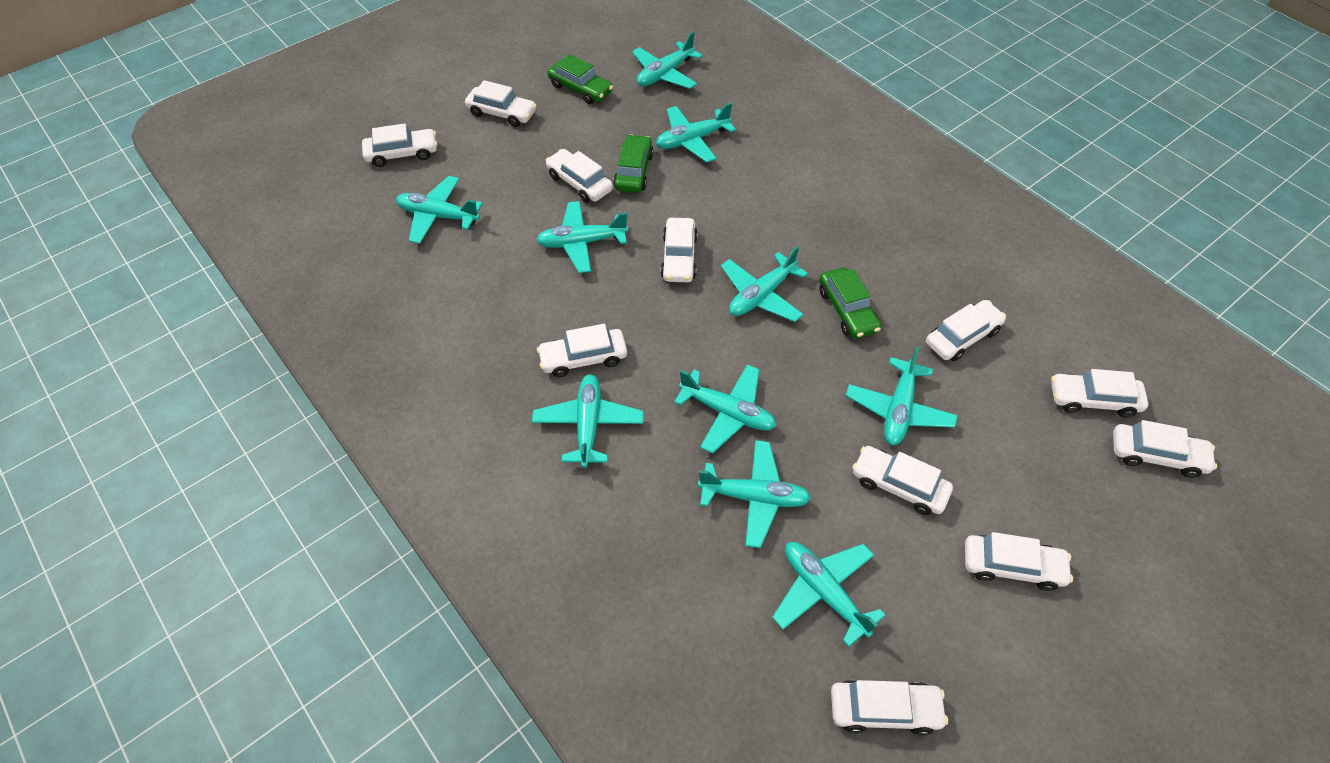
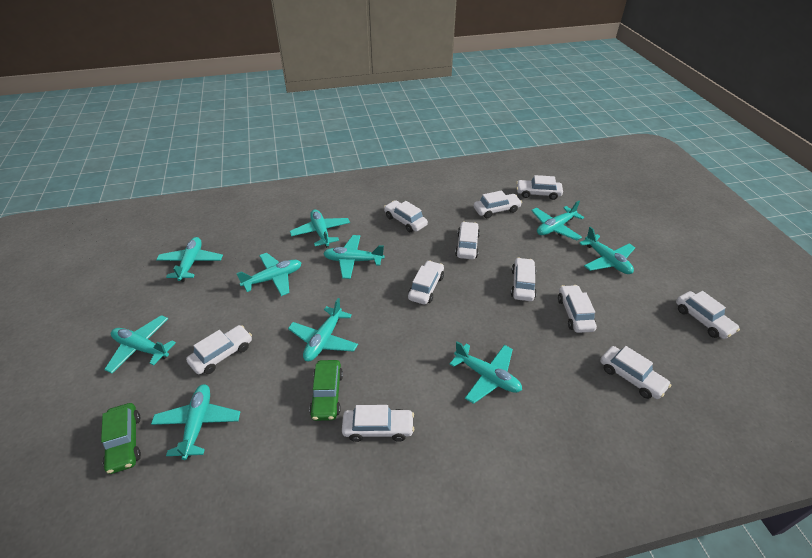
green car: 3 -> 2

